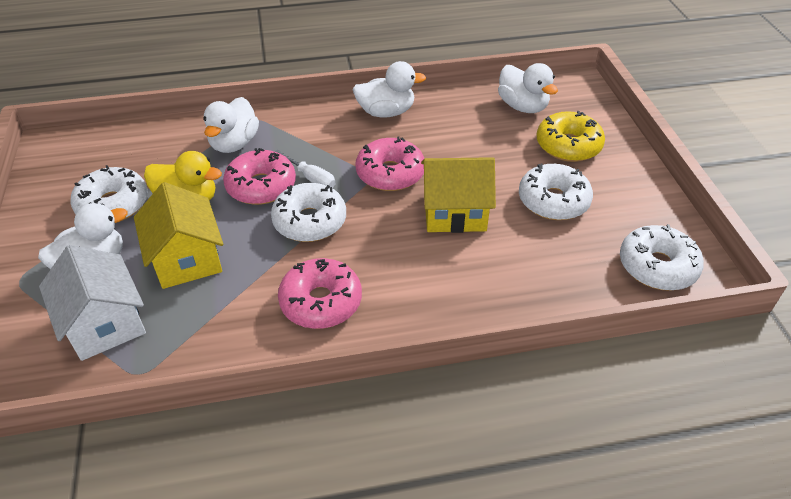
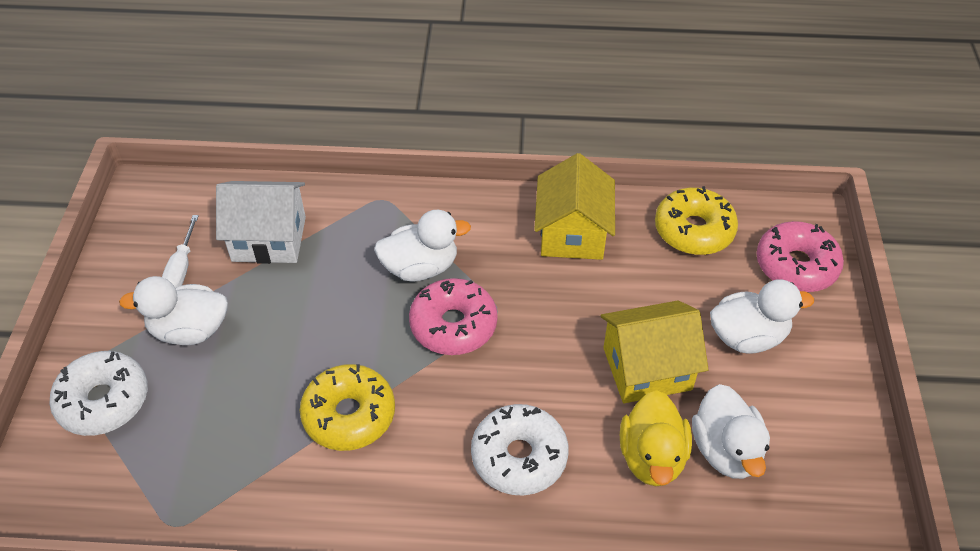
pink donut: 3 -> 2
white donut: 4 -> 2
yellow donut: 1 -> 2

